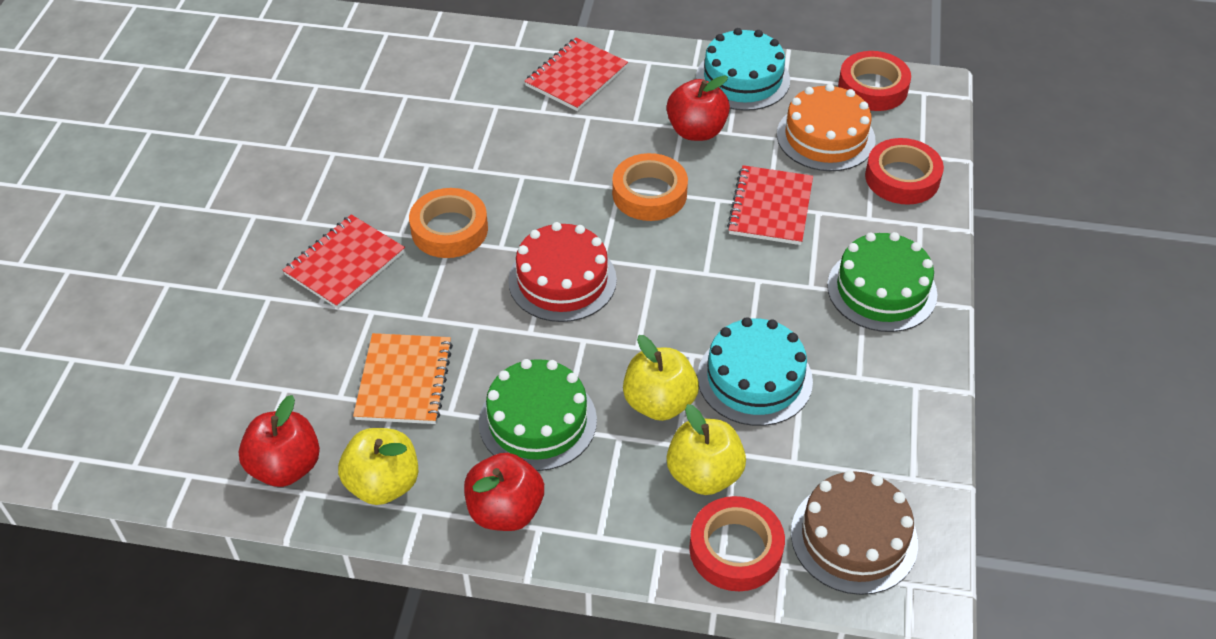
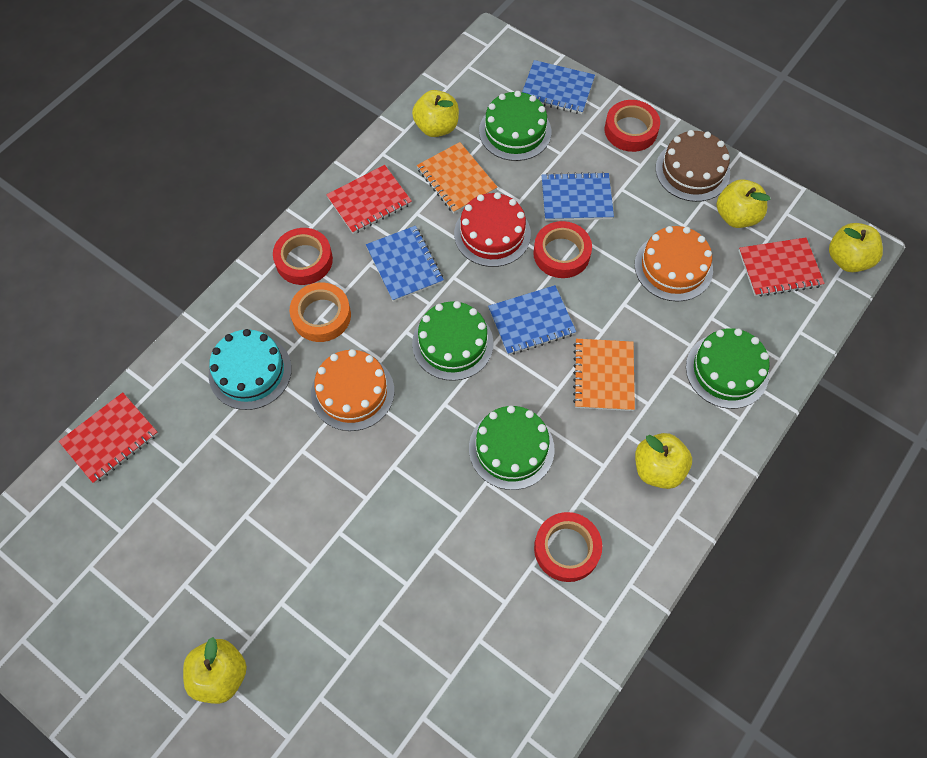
blue notebook: 0 -> 4
green cake: 2 -> 4
orange cake: 1 -> 2
orange notebook: 1 -> 2
orange tape: 2 -> 1
red apple: 3 -> 0
red tape: 3 -> 4
turquoise cake: 2 -> 1
yellow apple: 3 -> 5

